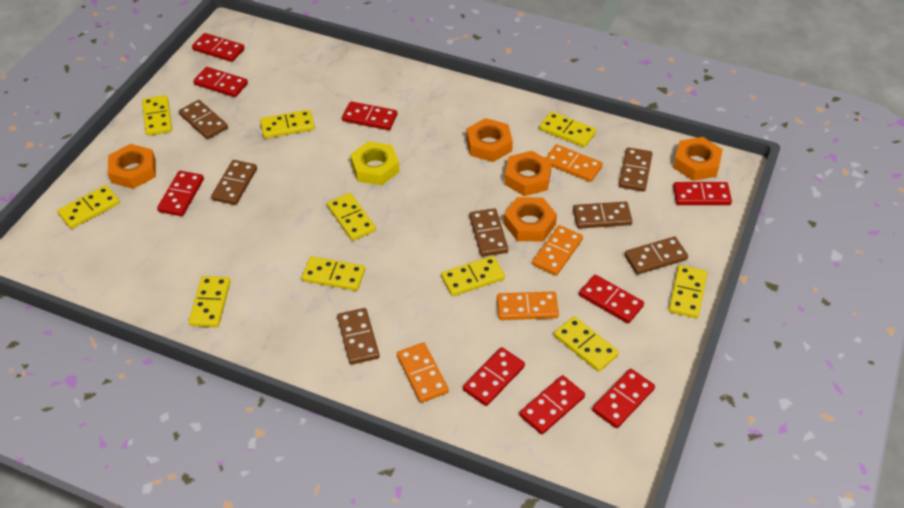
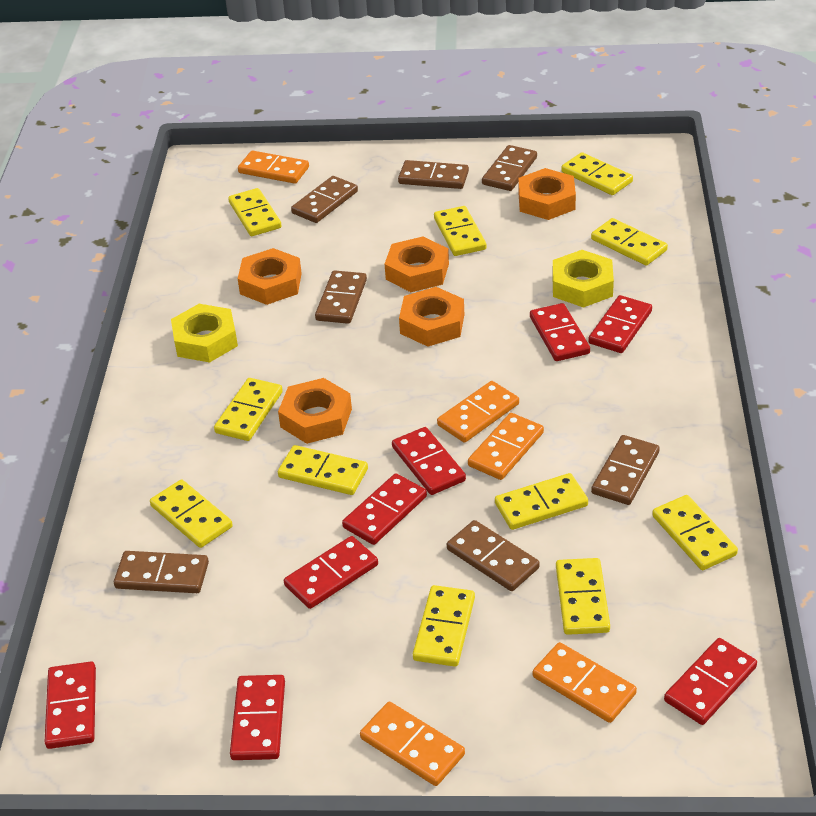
orange domino: 4 -> 5
red domino: 9 -> 8
yellow domino: 10 -> 11
yellow nut: 1 -> 2

